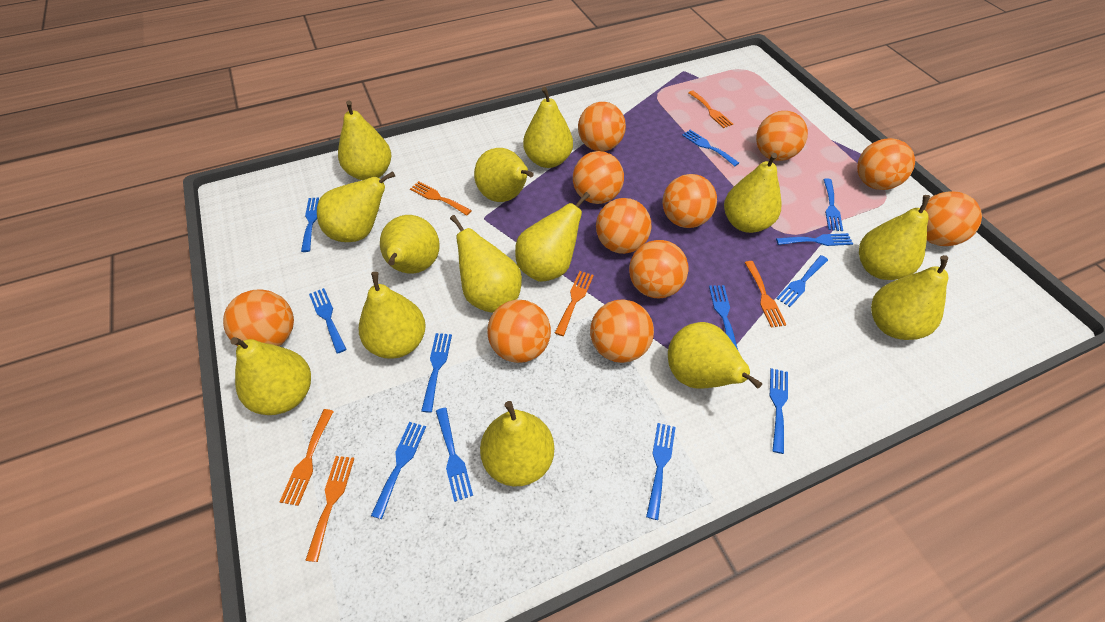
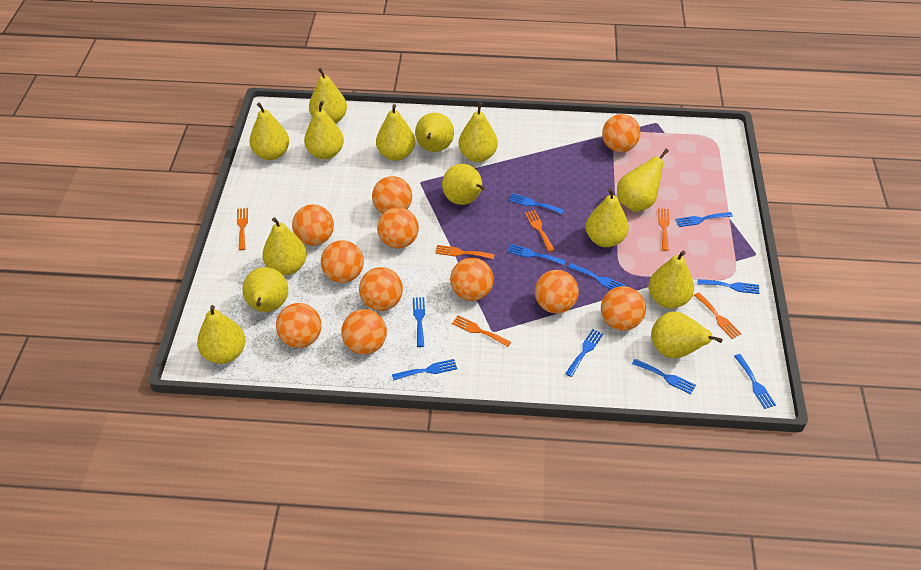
blue fork: 12 -> 10

